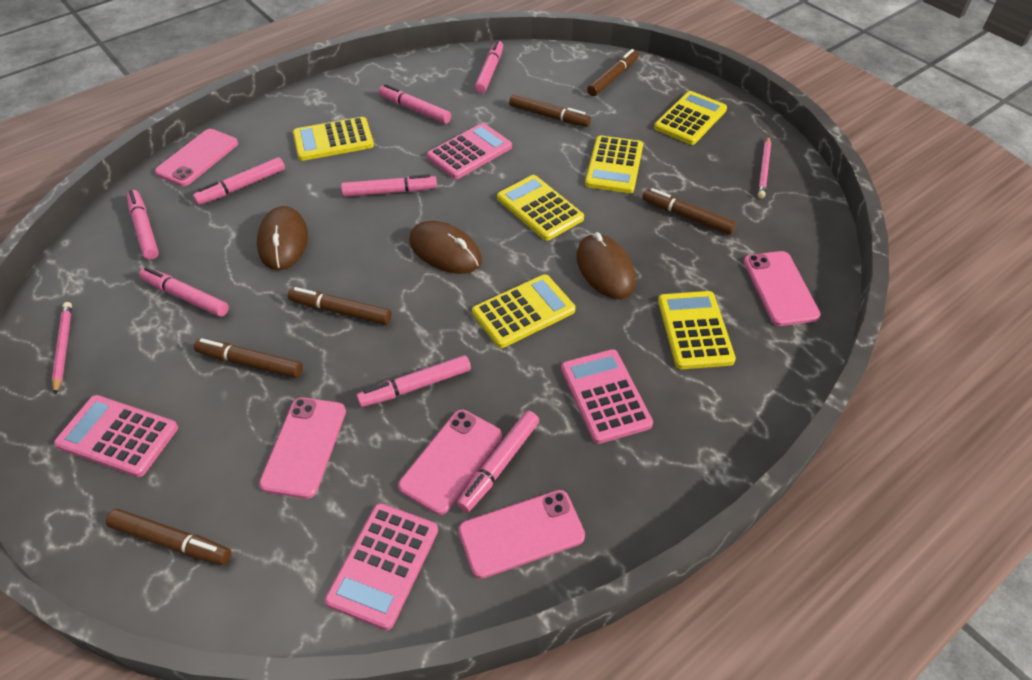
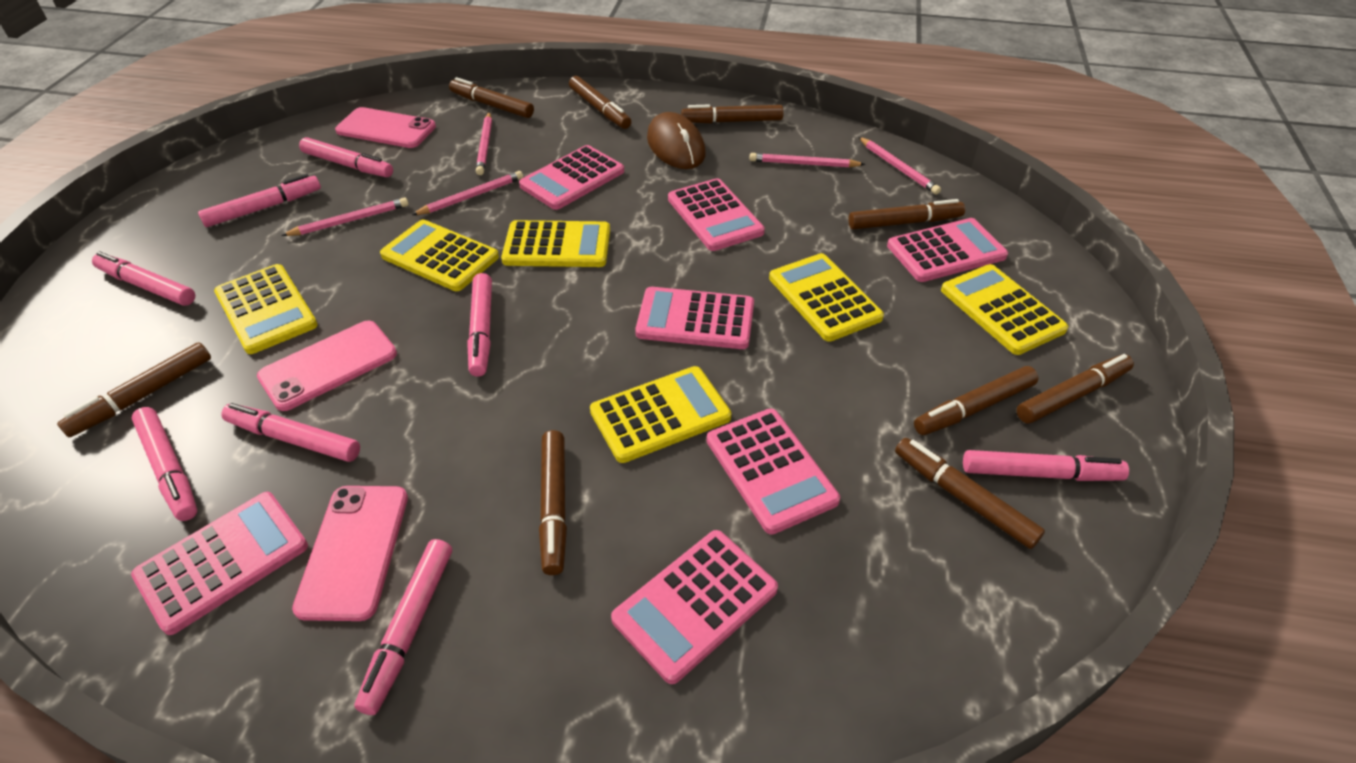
brown marker: 6 -> 9
brown mouse: 3 -> 1
pink calculator: 4 -> 7
pink pencil: 2 -> 5
pink phone: 5 -> 3

